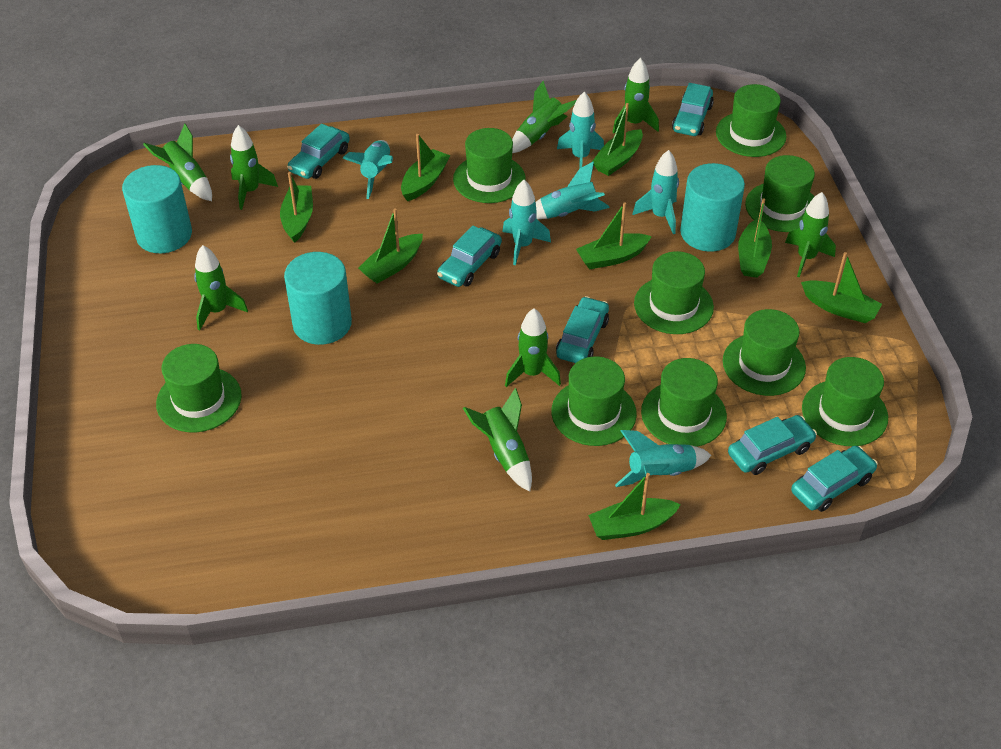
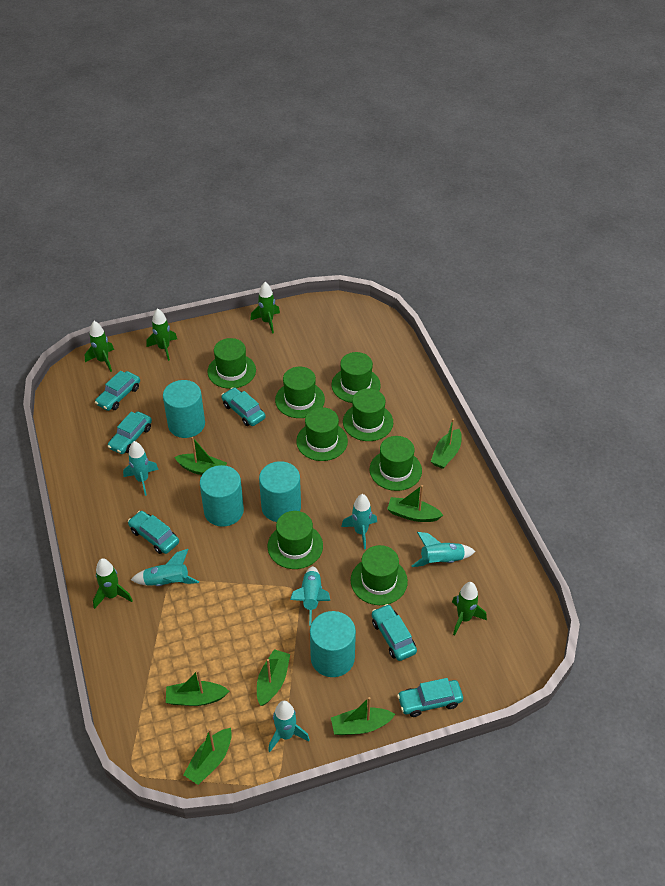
green boat: 8 -> 7
green hat: 9 -> 8
green rocket: 8 -> 5
turquoise cylinder: 3 -> 4

